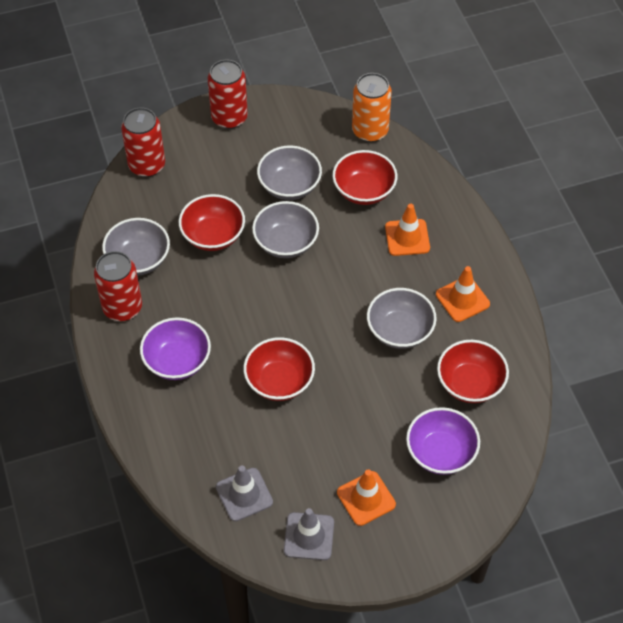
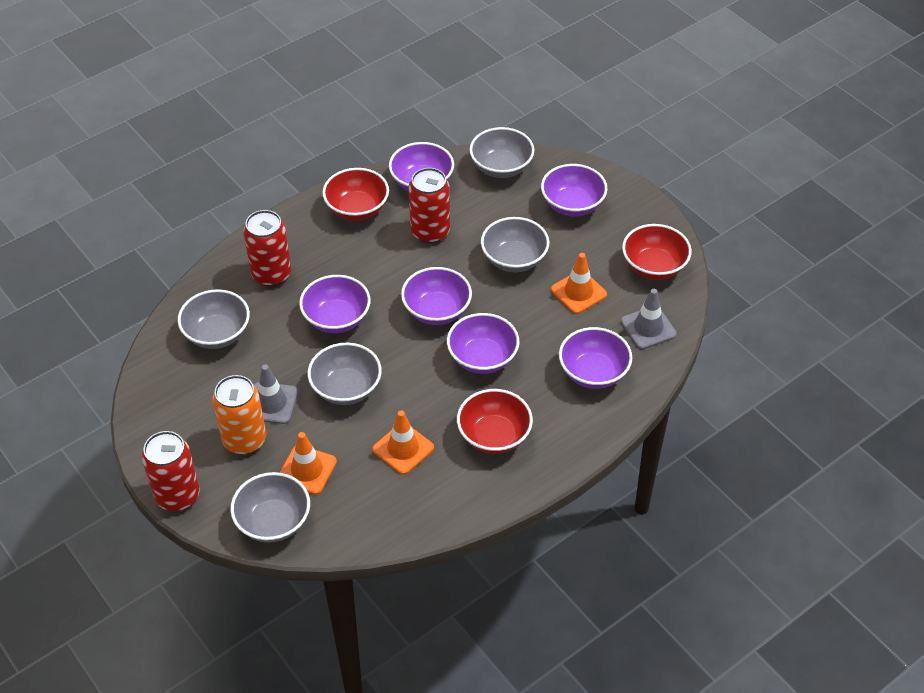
grey bowl: 4 -> 5
purple bowl: 2 -> 6
red bowl: 4 -> 3

